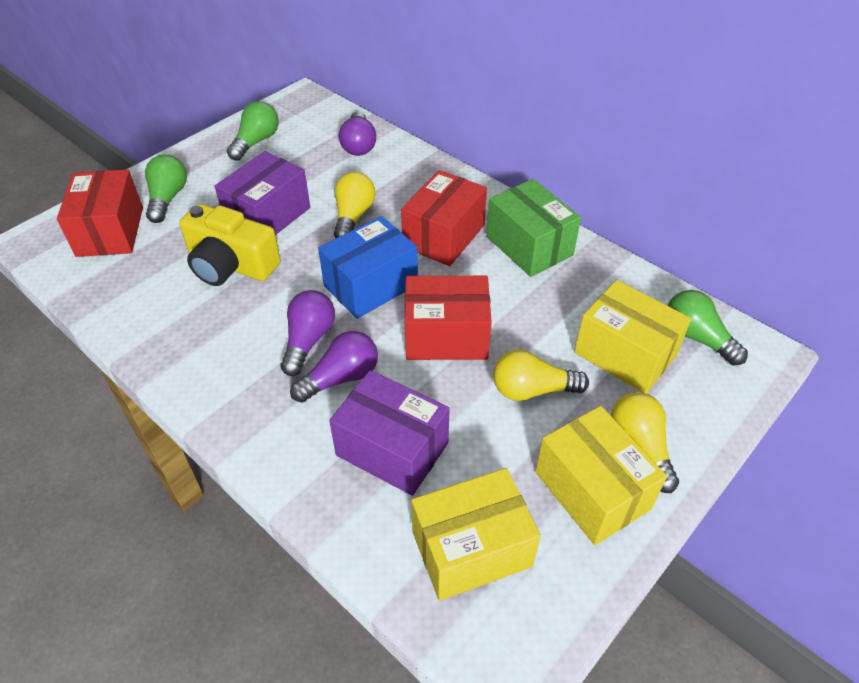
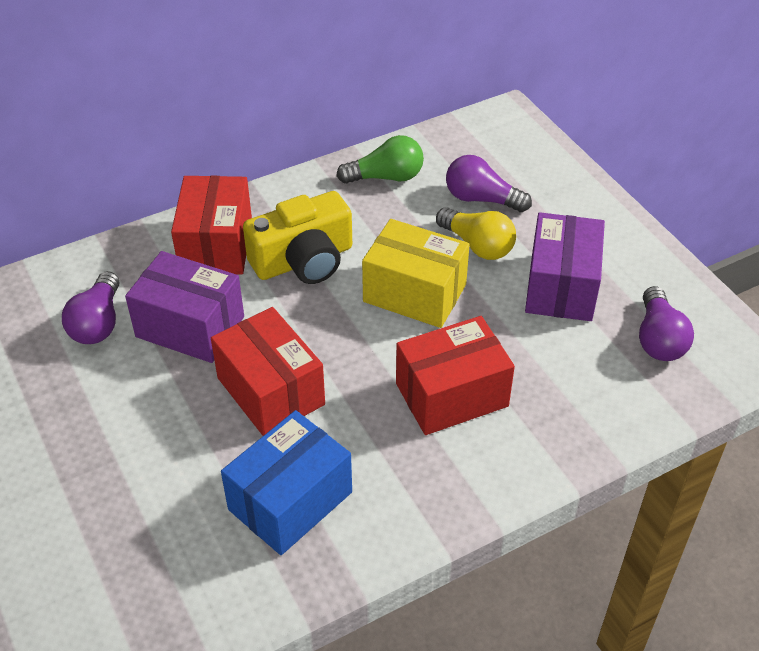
green box: 1 -> 0
green light bulb: 3 -> 1
yellow box: 3 -> 1
yellow light bulb: 3 -> 1

